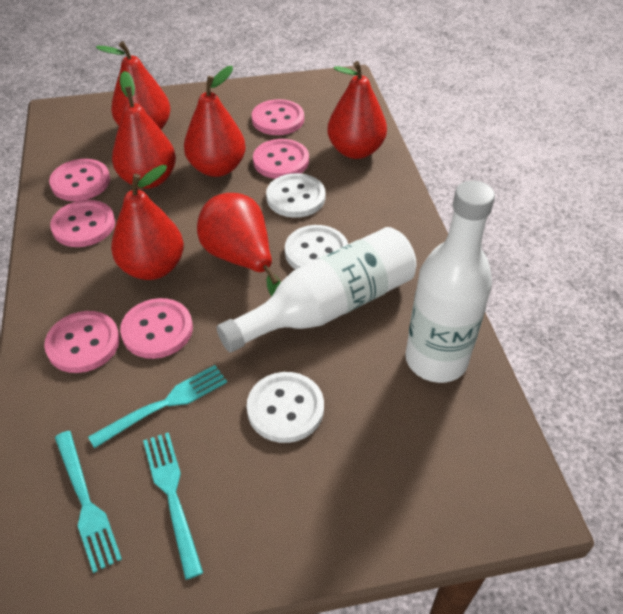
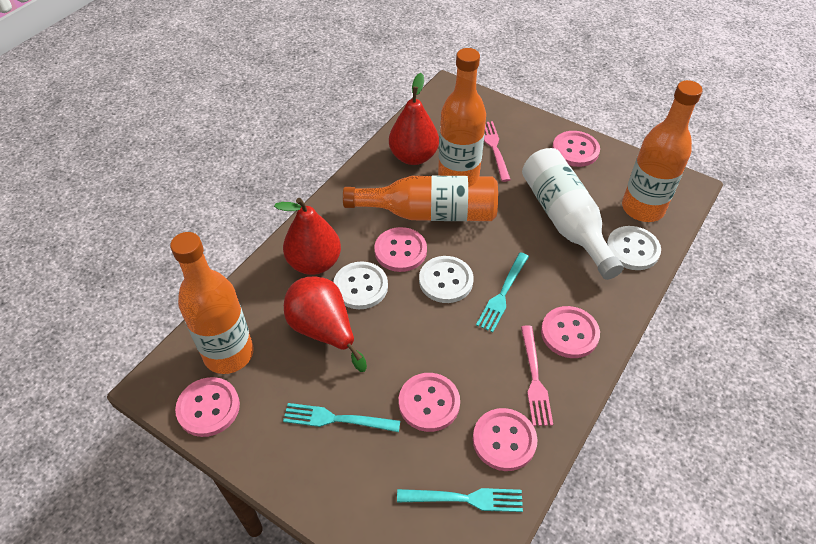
orange bottle: 0 -> 4
pink fork: 0 -> 2
red pear: 6 -> 3
white bottle: 2 -> 1

